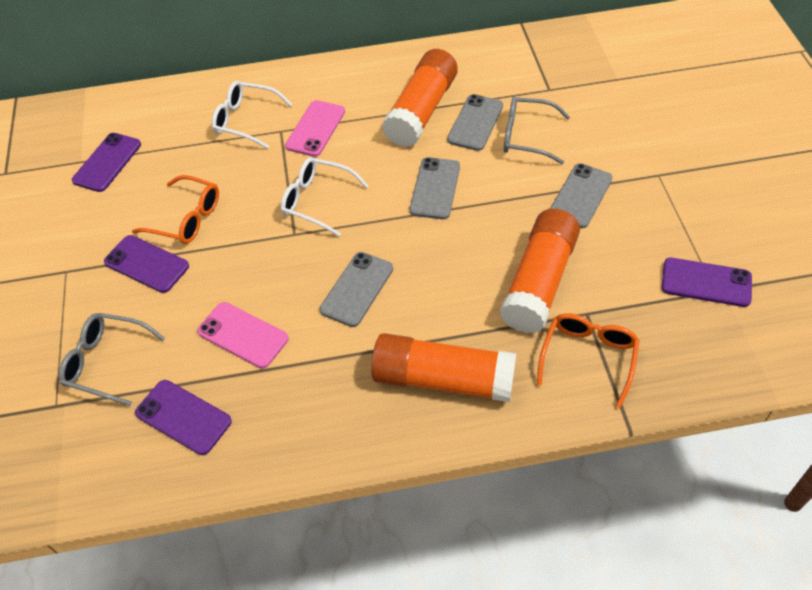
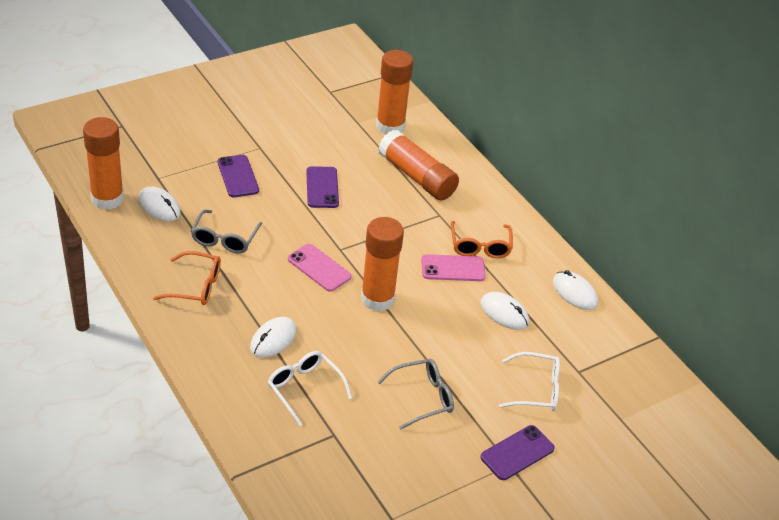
grey phone: 4 -> 0
orange glue stick: 3 -> 4
purple phone: 4 -> 3
white mouse: 0 -> 4

